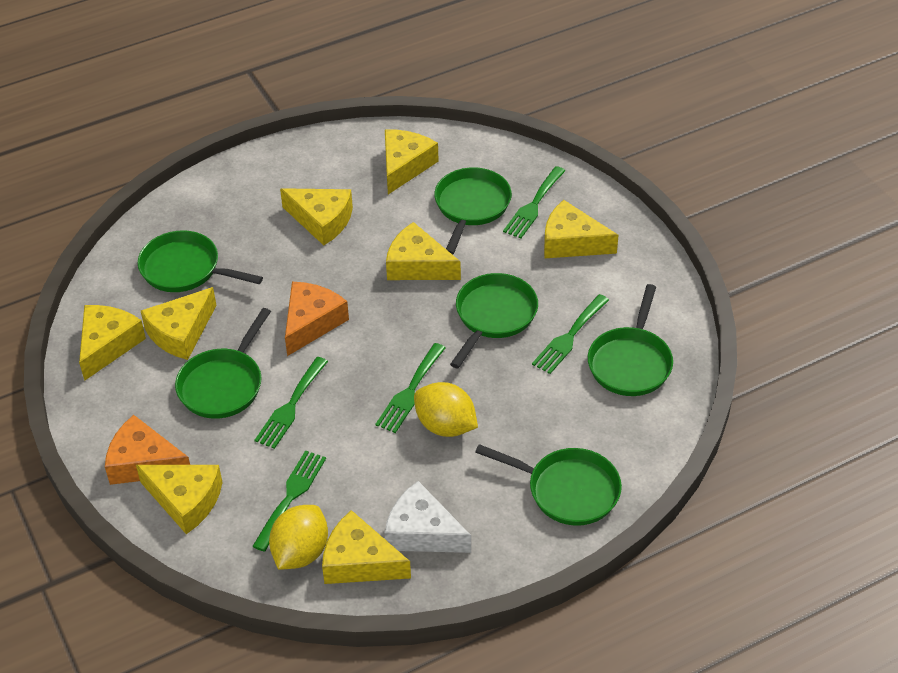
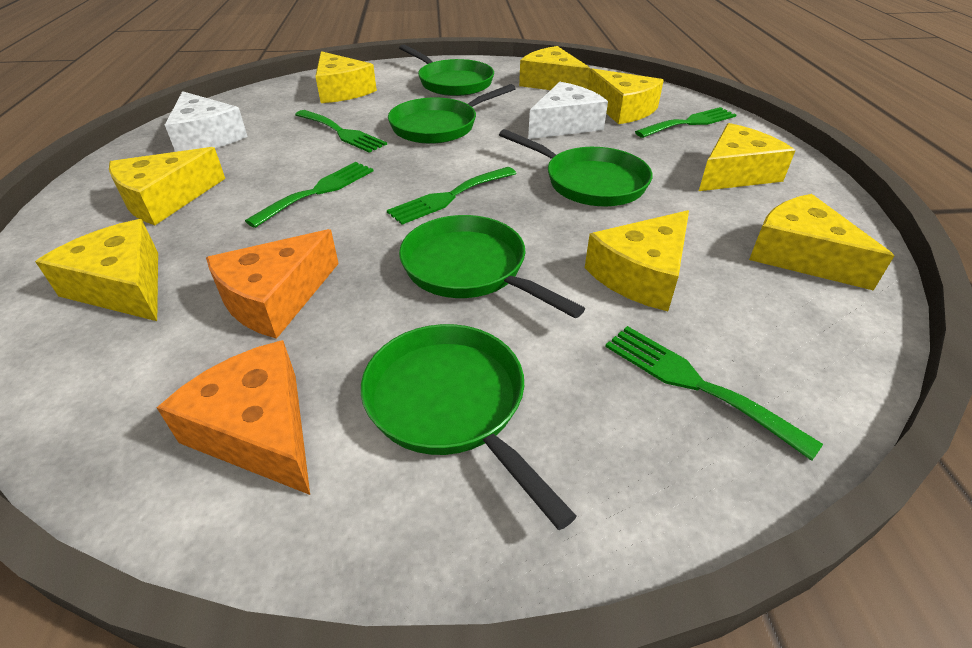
green pan: 6 -> 5
white cheese: 1 -> 2
yellow lemon: 2 -> 0

